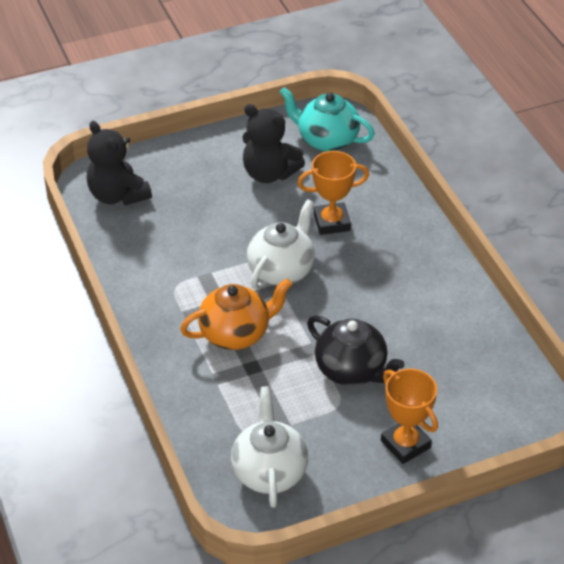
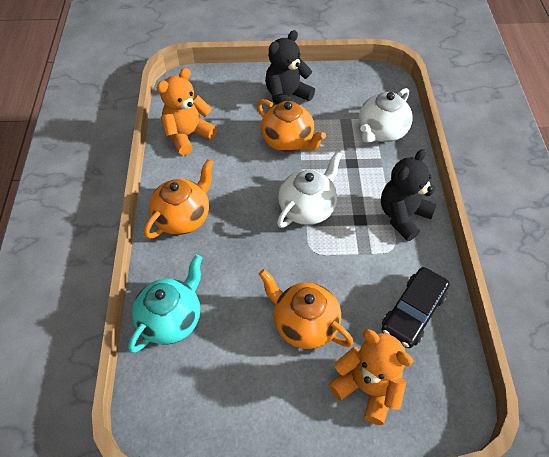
black car: 0 -> 1
black teapot: 1 -> 0
orange teapot: 1 -> 3
orange teddy bear: 0 -> 2
orange trophy: 2 -> 0

